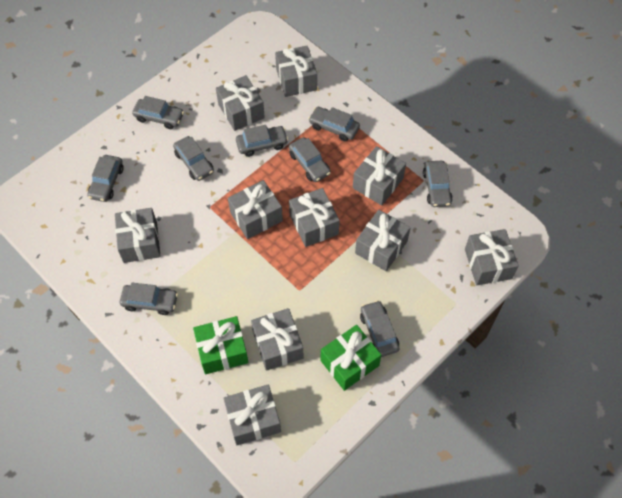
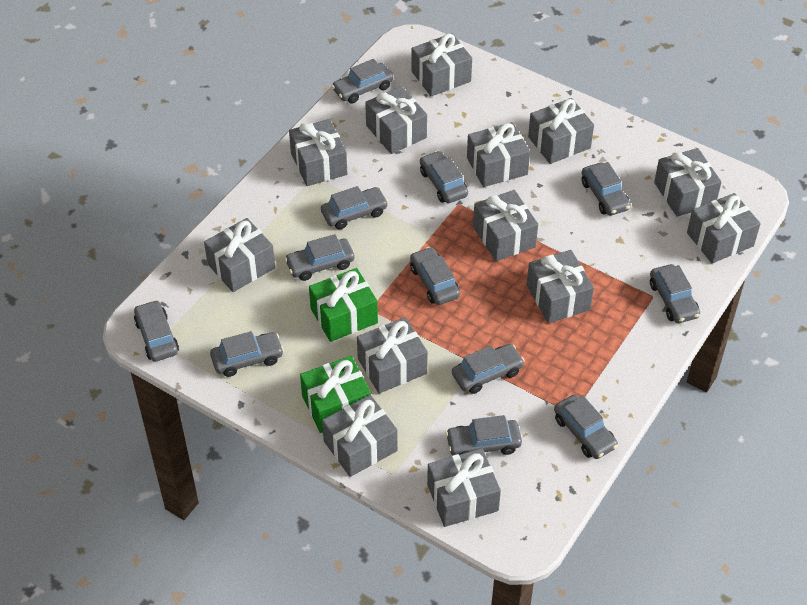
grey car: 9 -> 12
grey gift: 10 -> 13

